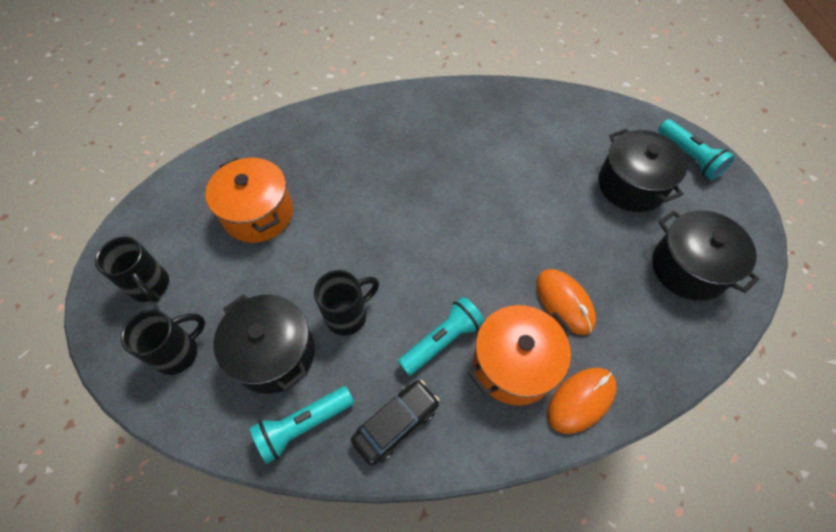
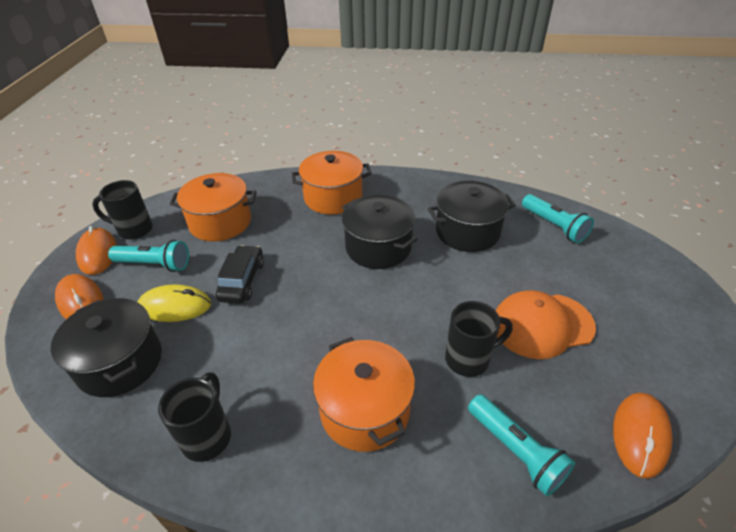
orange cap: 0 -> 1
orange mouse: 2 -> 3
orange pot: 2 -> 3
yellow mouse: 0 -> 1

